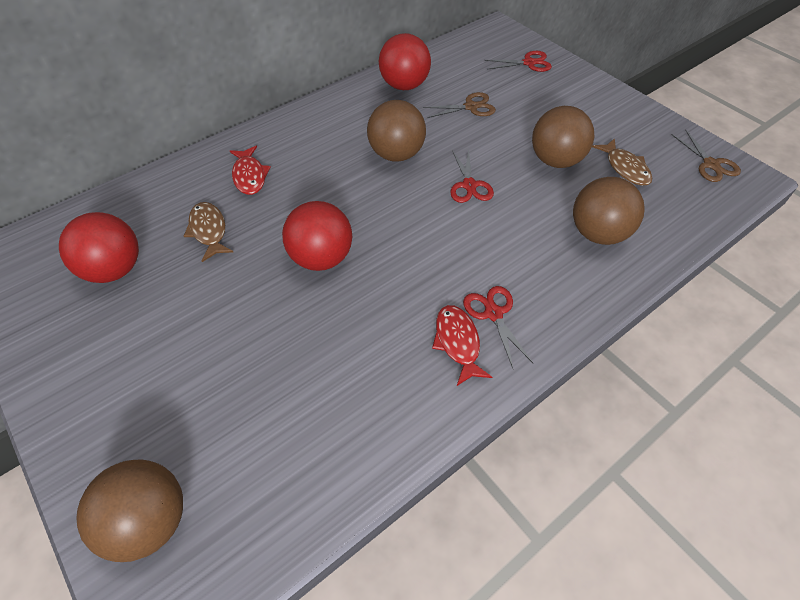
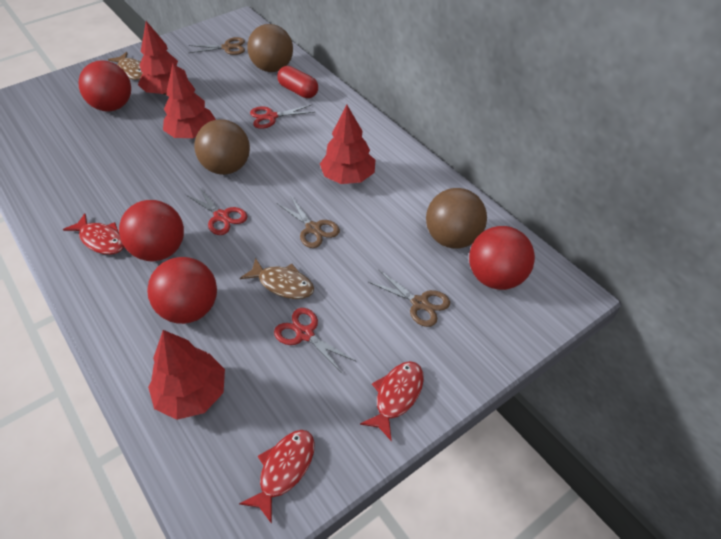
brown ball: 4 -> 3
brown scissors: 2 -> 3
red ball: 3 -> 4
red capsule: 0 -> 1
red fish: 2 -> 3
red tree: 0 -> 4

